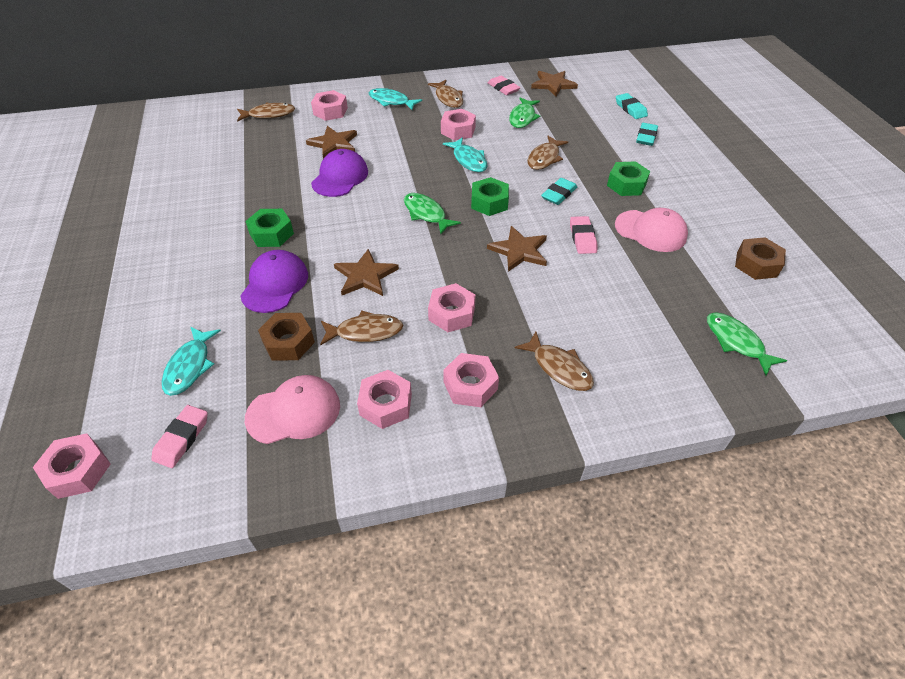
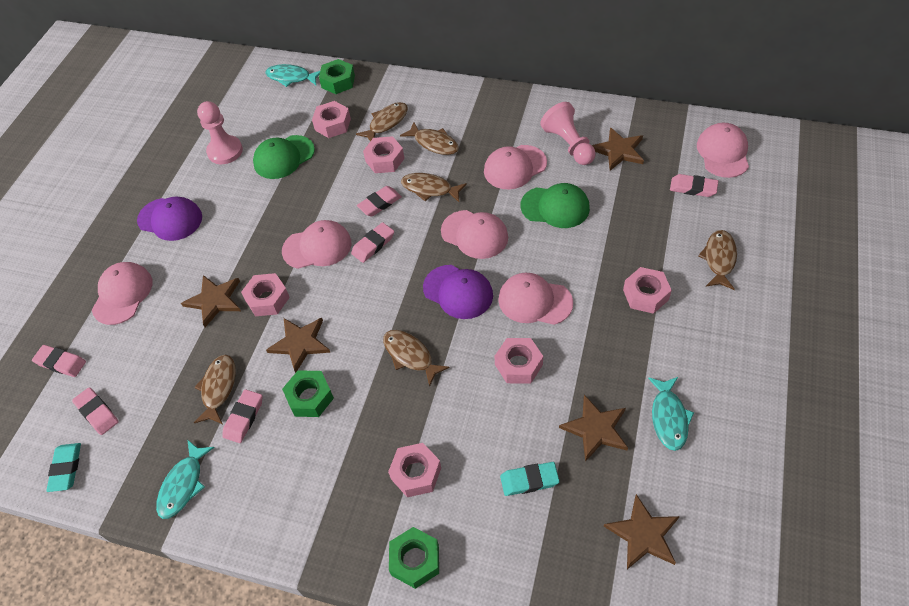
brown fish: 5 -> 6
brown nut: 2 -> 0
brown star: 4 -> 5
green cap: 0 -> 2
green fish: 3 -> 0
pink cap: 2 -> 6
pink eraser: 3 -> 6
pink pawn: 0 -> 2
turquoise eraser: 3 -> 2

